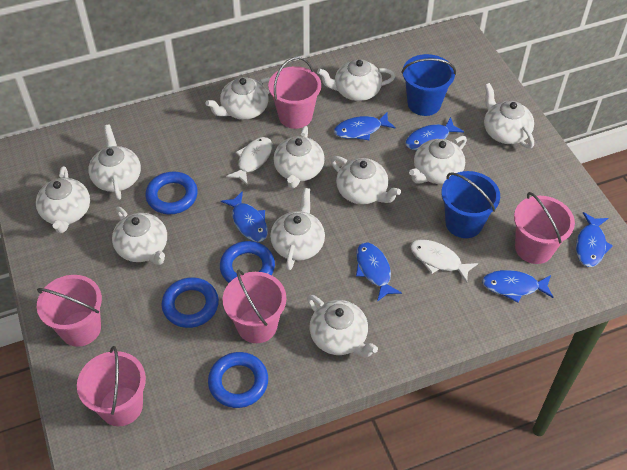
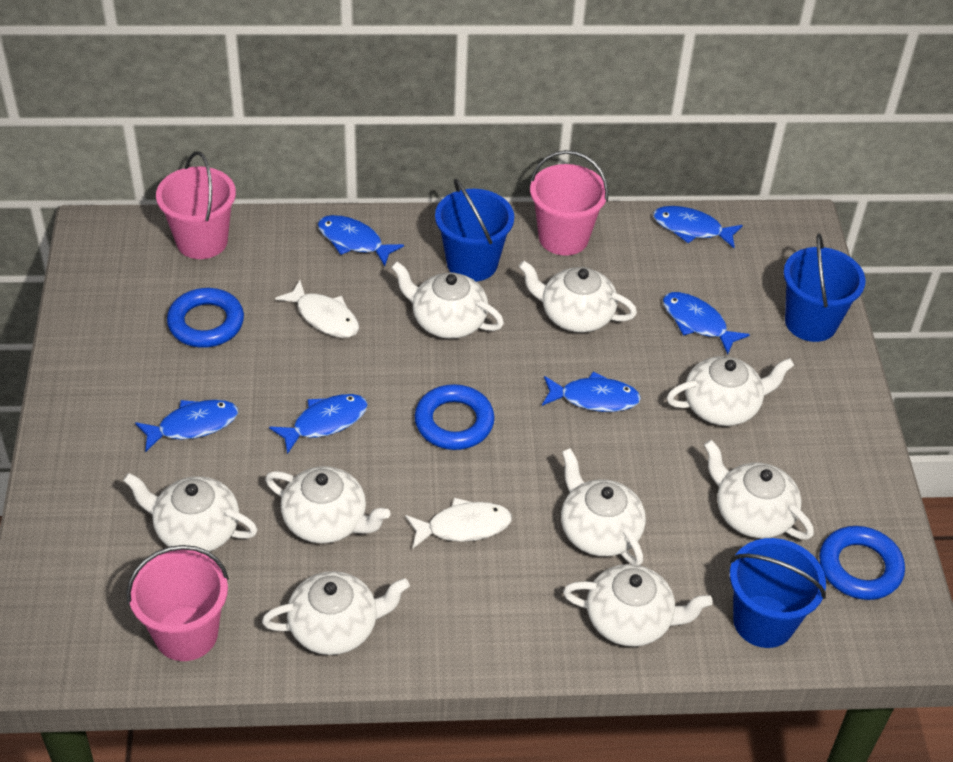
blue bucket: 2 -> 3
blue ring: 4 -> 3
pink bucket: 5 -> 3
white teapot: 11 -> 9

